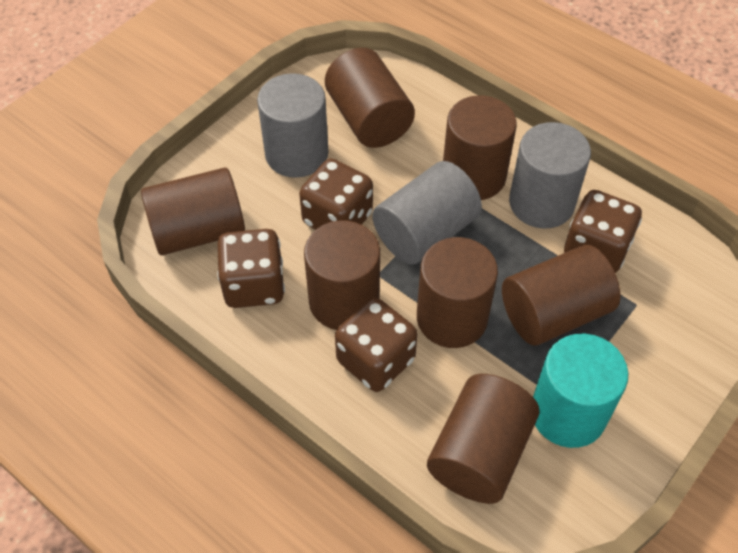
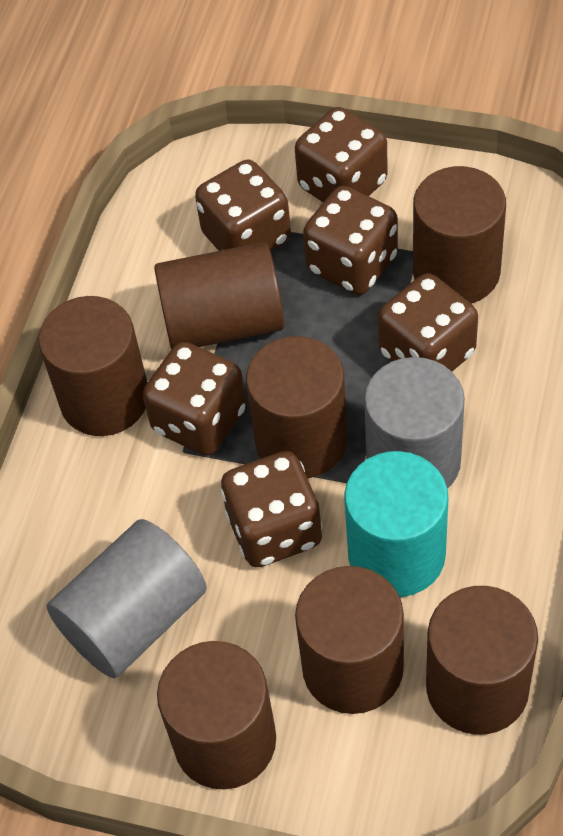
brown dice: 4 -> 6
grey cylinder: 3 -> 2

